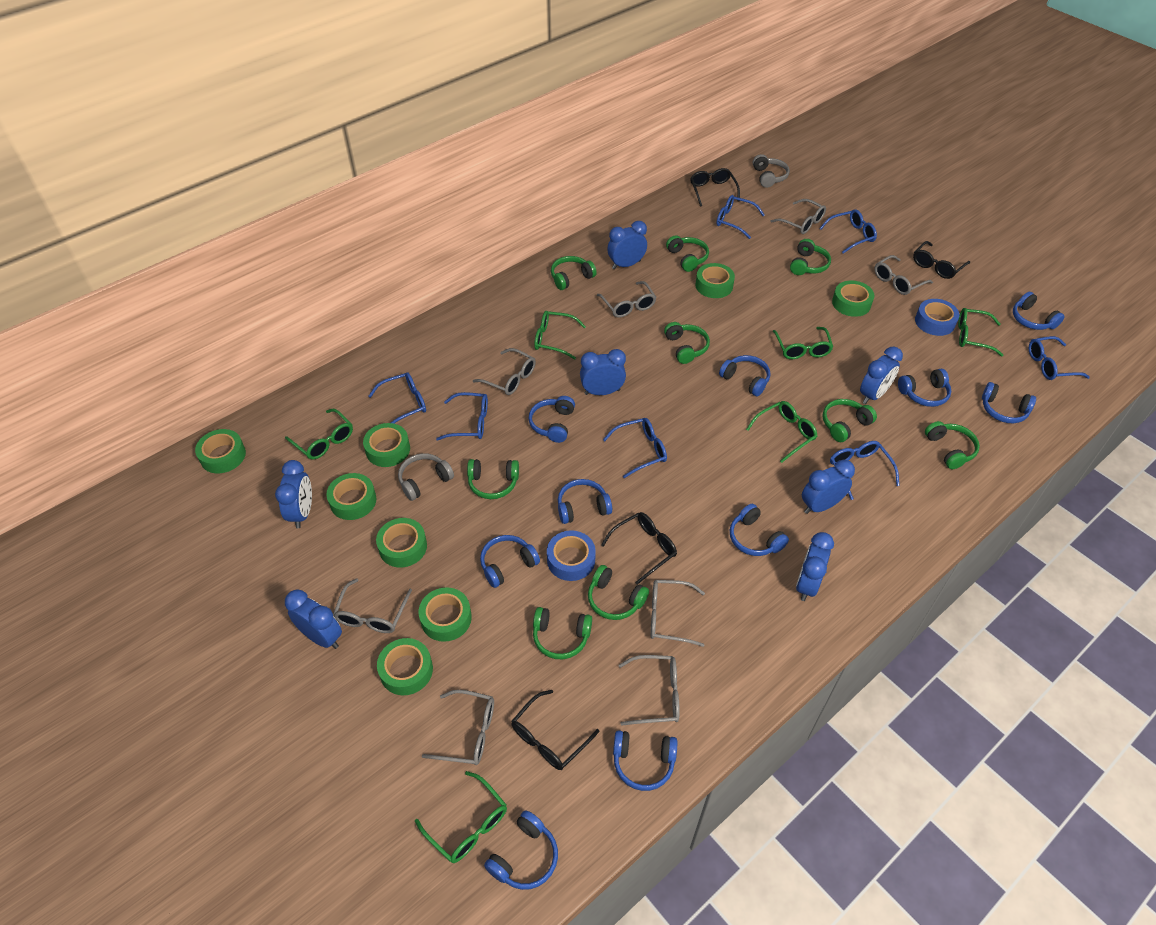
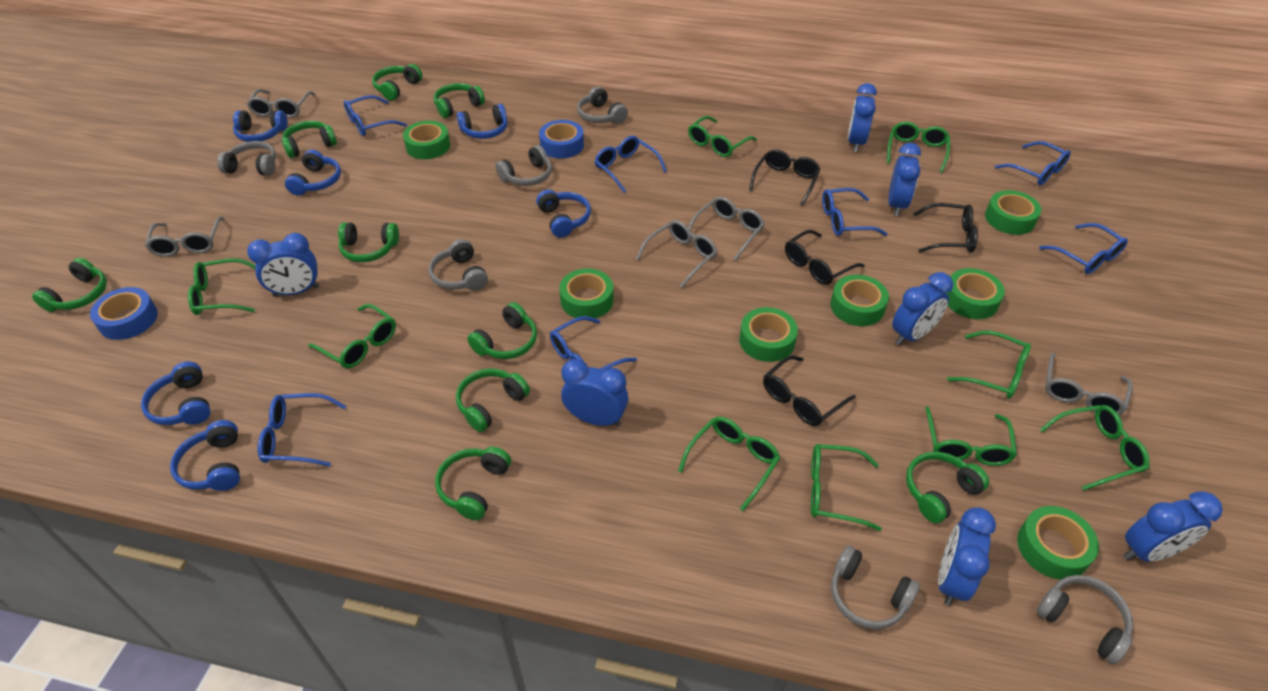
blue headphones: 10 -> 6
green glasses: 6 -> 9
green tape: 8 -> 7
grey glasses: 8 -> 5
grey headphones: 2 -> 6

